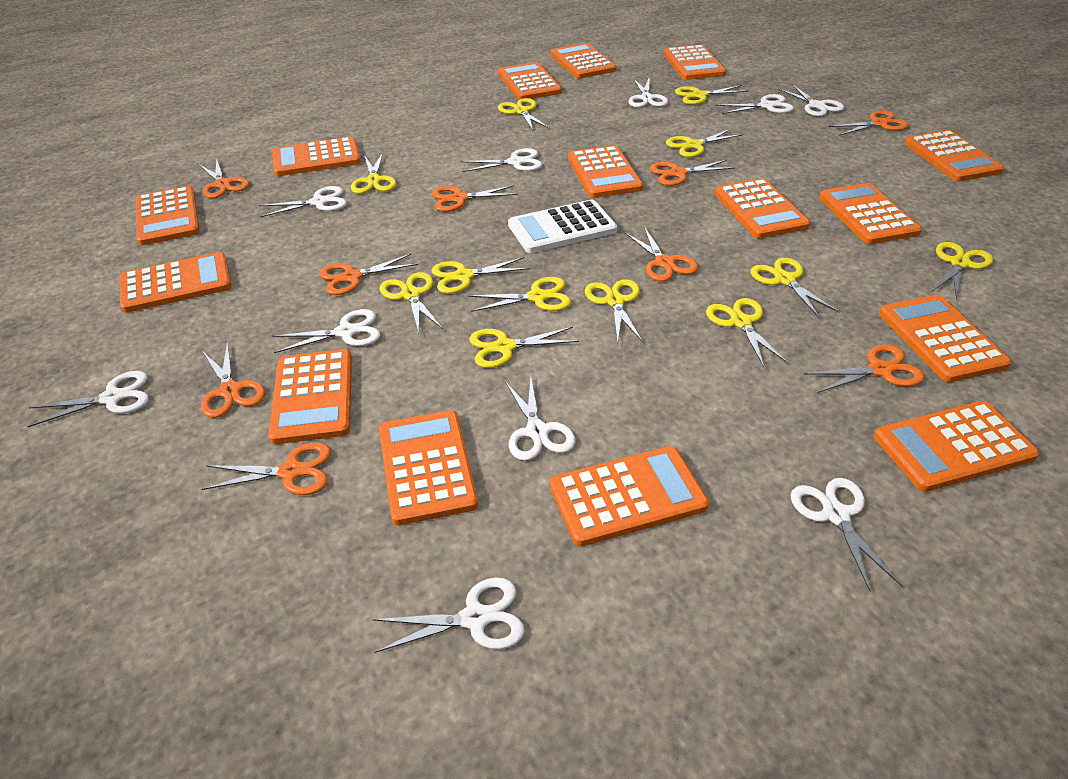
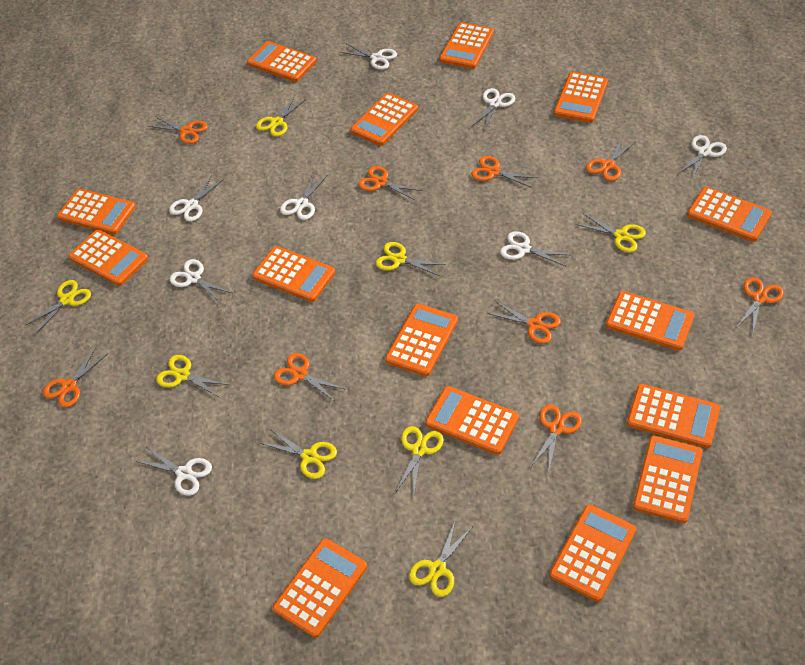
white calculator: 1 -> 0
white scissors: 10 -> 8
yellow scissors: 12 -> 8

